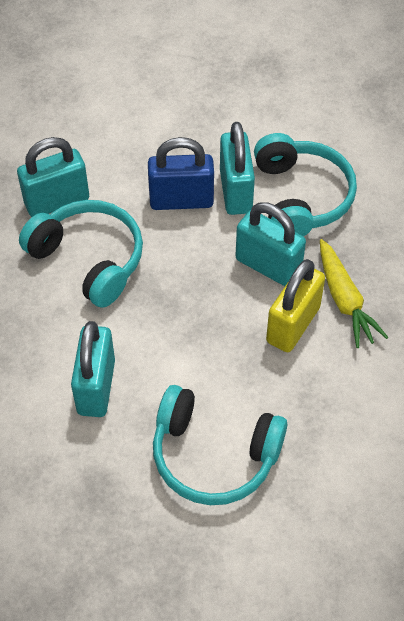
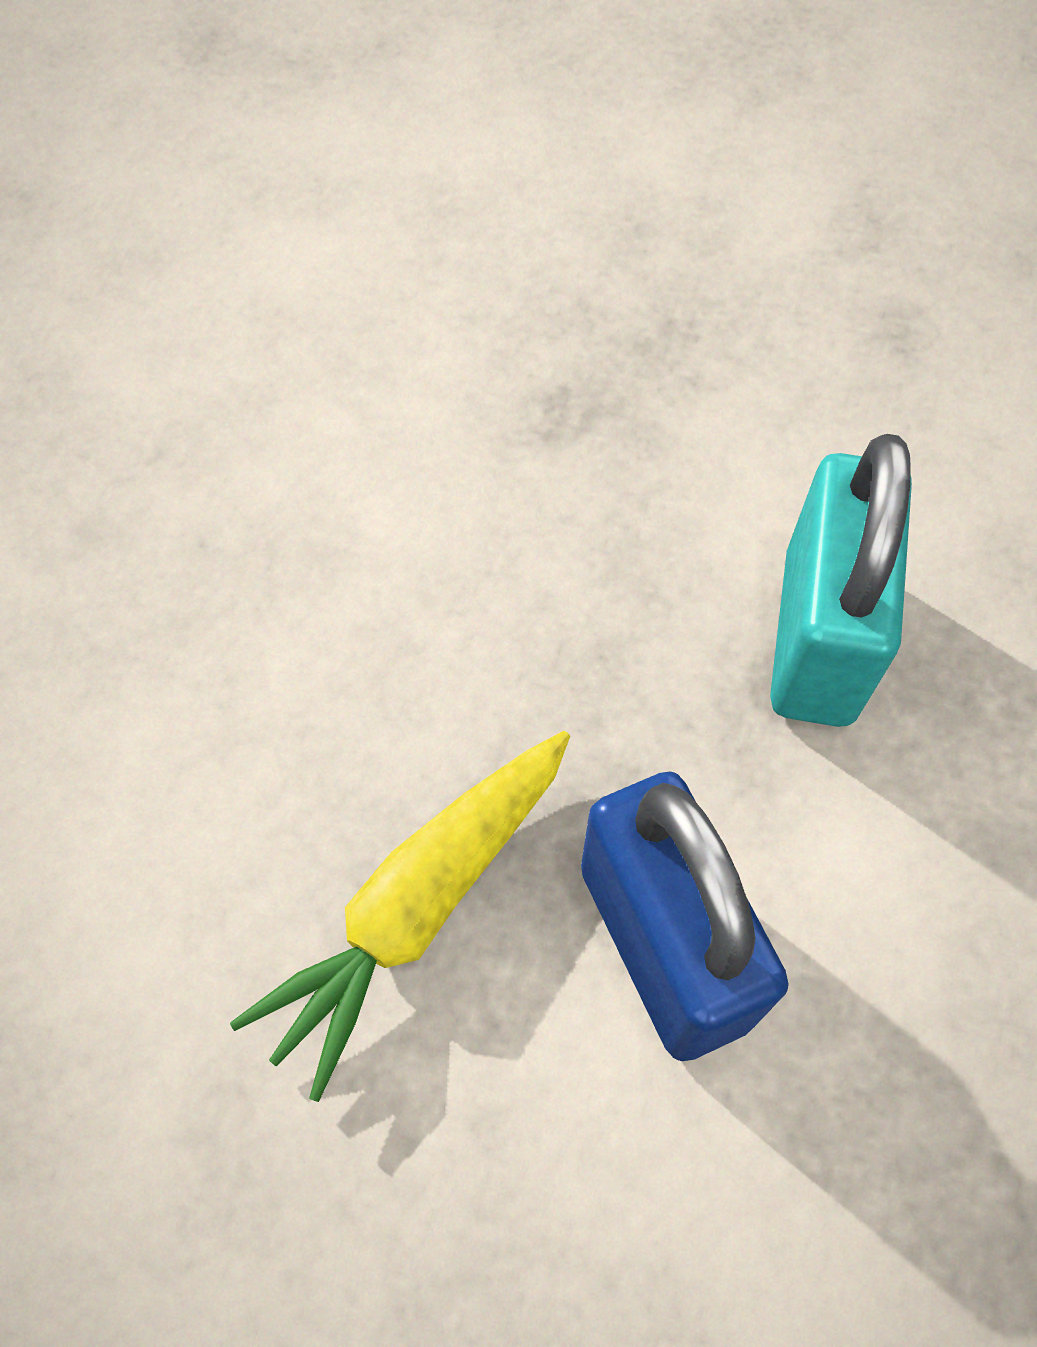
turquoise headphones: 3 -> 0
turquoise padlock: 4 -> 1
yellow padlock: 1 -> 0

